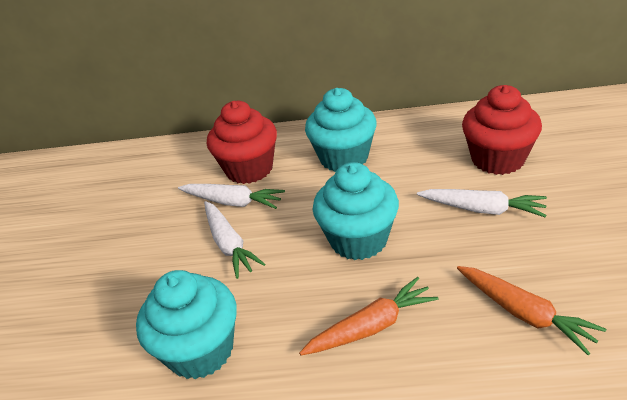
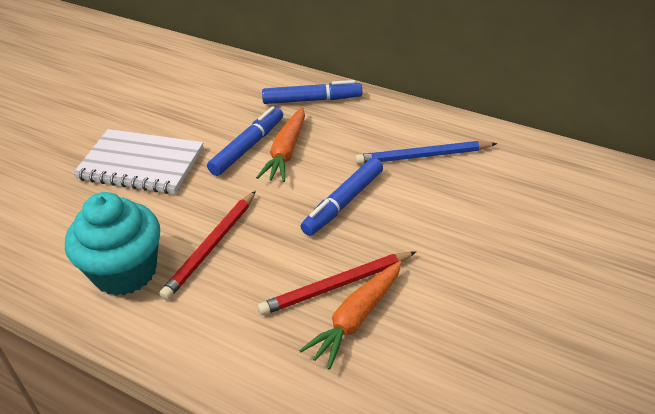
blue marker: 0 -> 3
blue pencil: 0 -> 1
red cupcake: 2 -> 0
red pencil: 0 -> 2
turquoise cupcake: 3 -> 1
white carrot: 3 -> 0
white notebook: 0 -> 1

